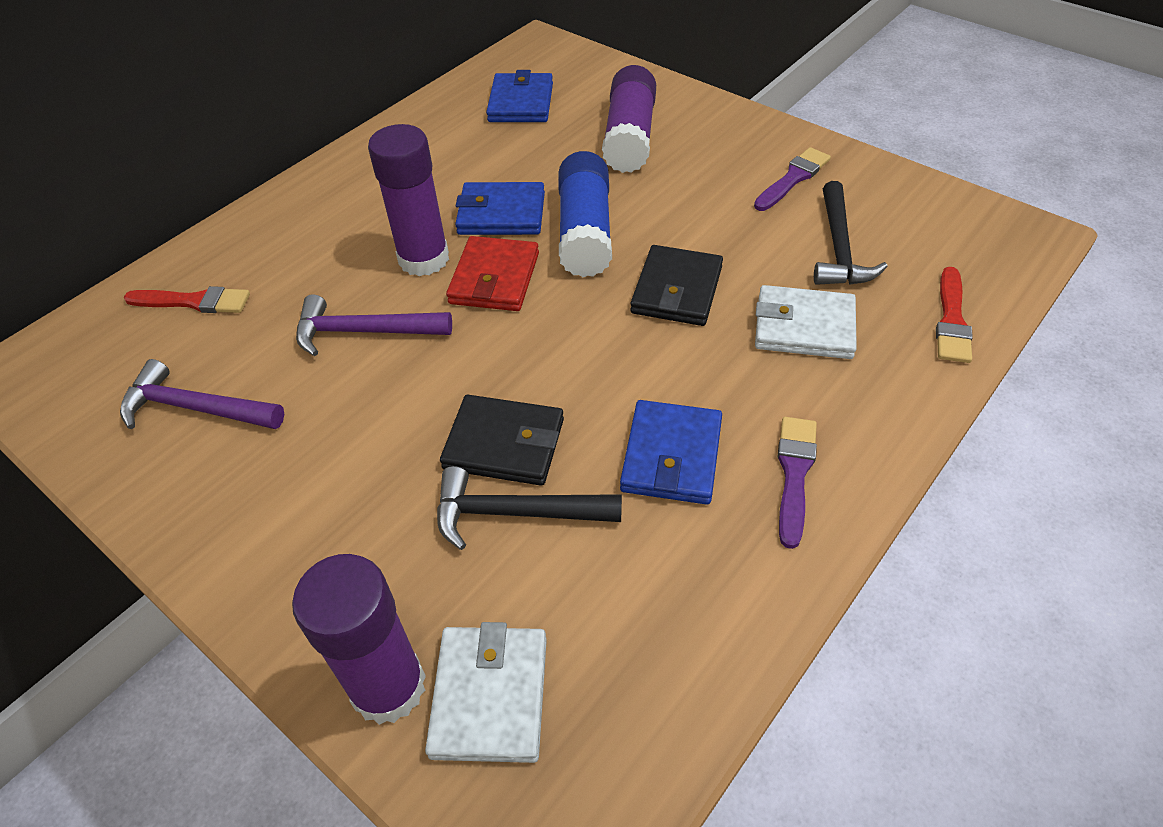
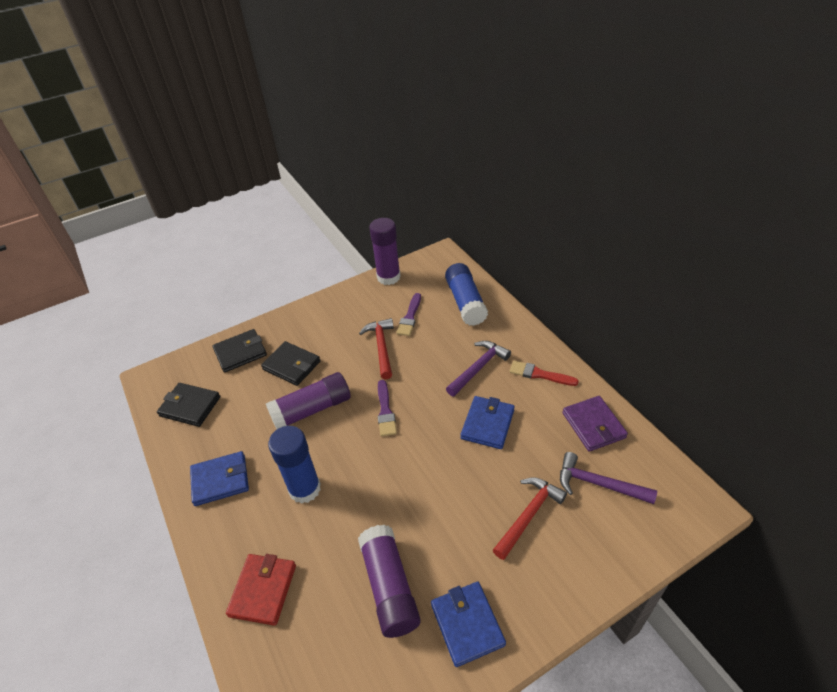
black hammer: 2 -> 0
black wallet: 2 -> 3
blue glue stick: 1 -> 2
purple wallet: 0 -> 1
red brush: 2 -> 1
red hammer: 0 -> 2
white wallet: 2 -> 0

